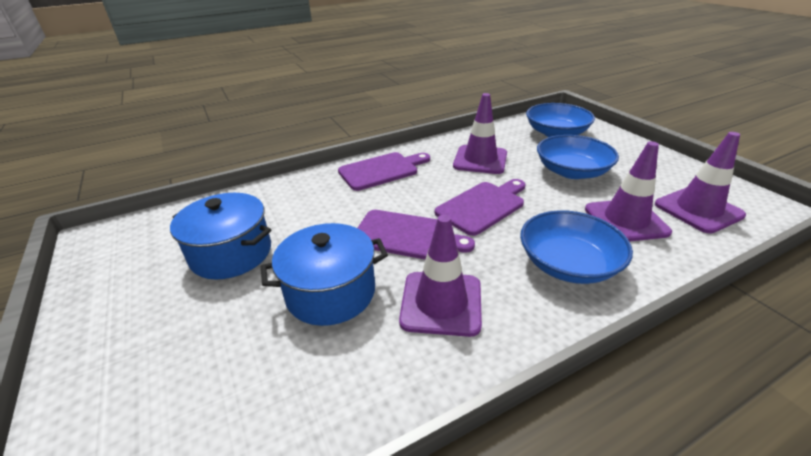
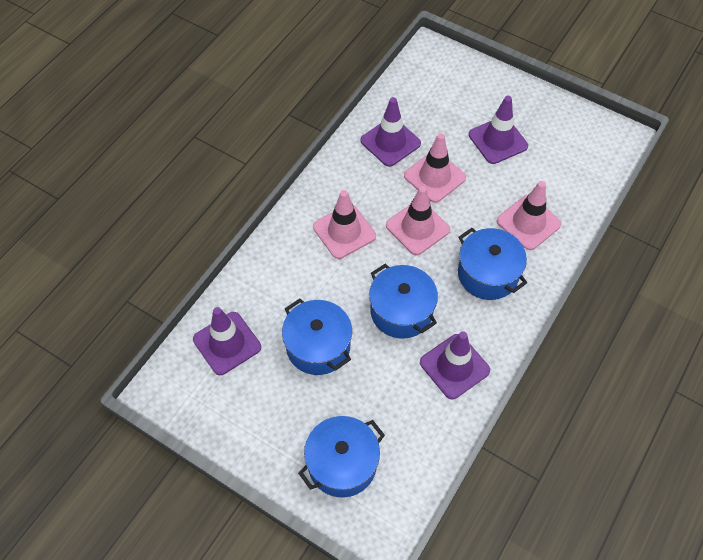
blue bowl: 3 -> 0
blue pot: 2 -> 4
pink traffic cone: 0 -> 4
purple cutting board: 3 -> 0

